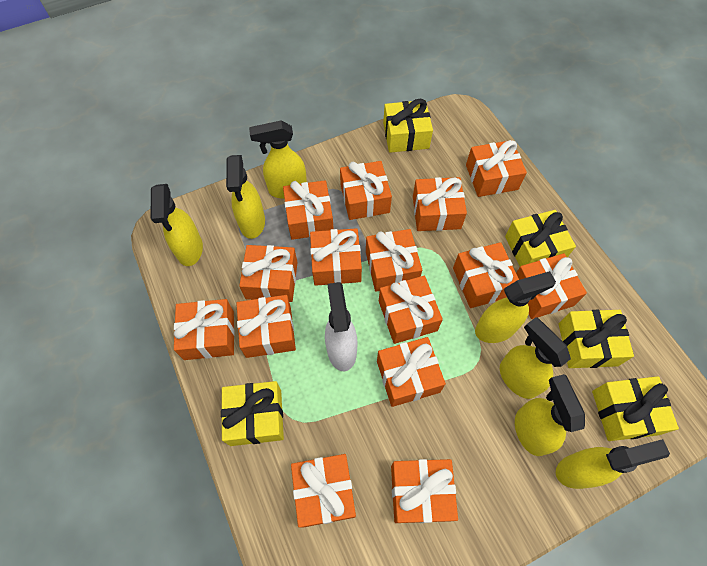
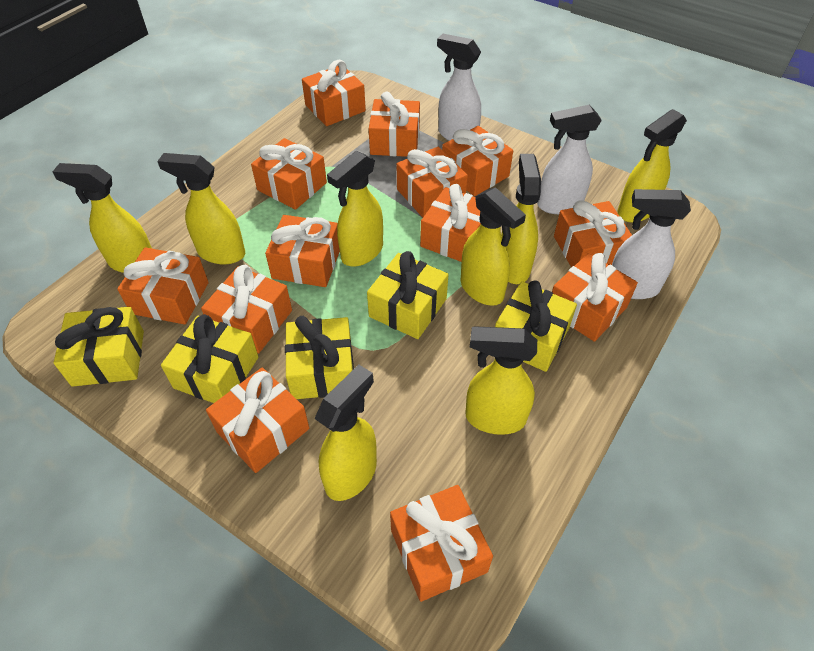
orange gift: 15 -> 13
white spray bottle: 1 -> 3
yellow spray bottle: 7 -> 8

